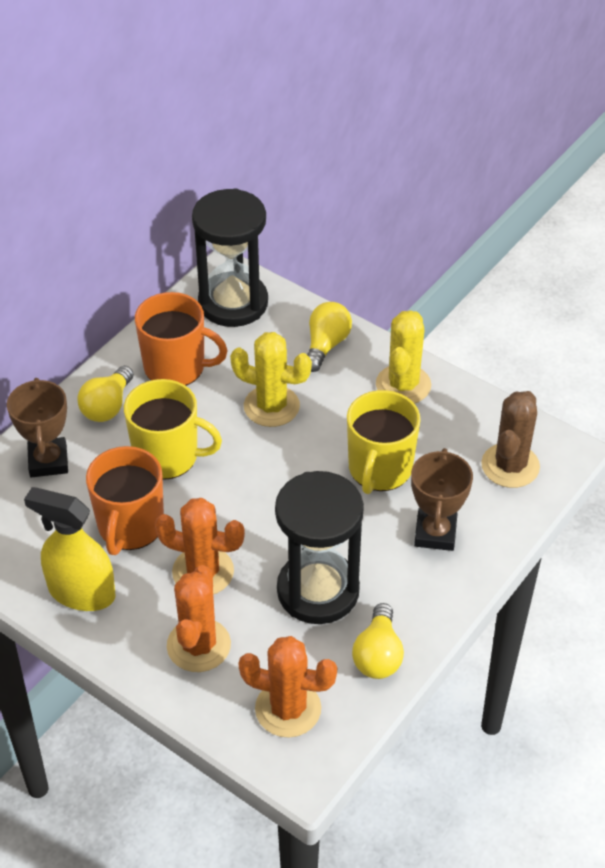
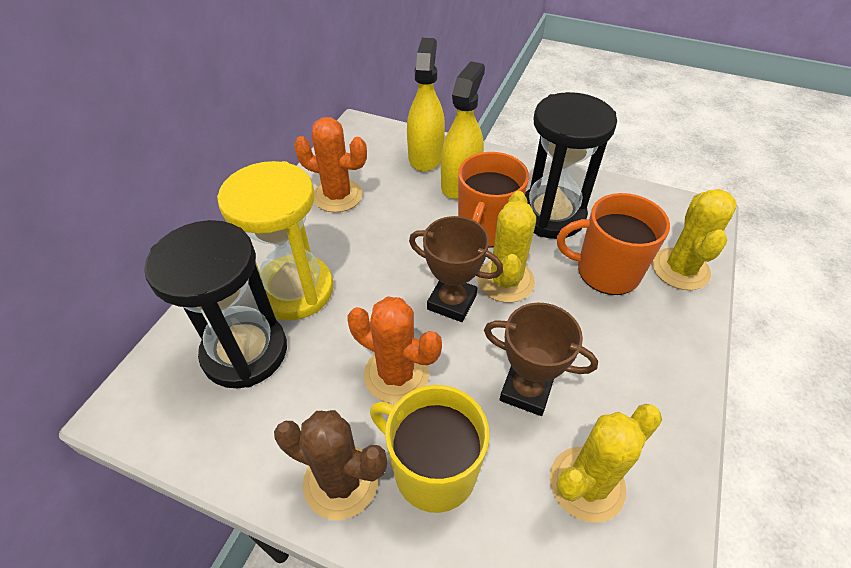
orange cactus: 3 -> 2
yellow cactus: 2 -> 3
yellow hourglass: 0 -> 1
yellow light bulb: 3 -> 0
yellow mug: 2 -> 1
yellow spray bottle: 1 -> 2

